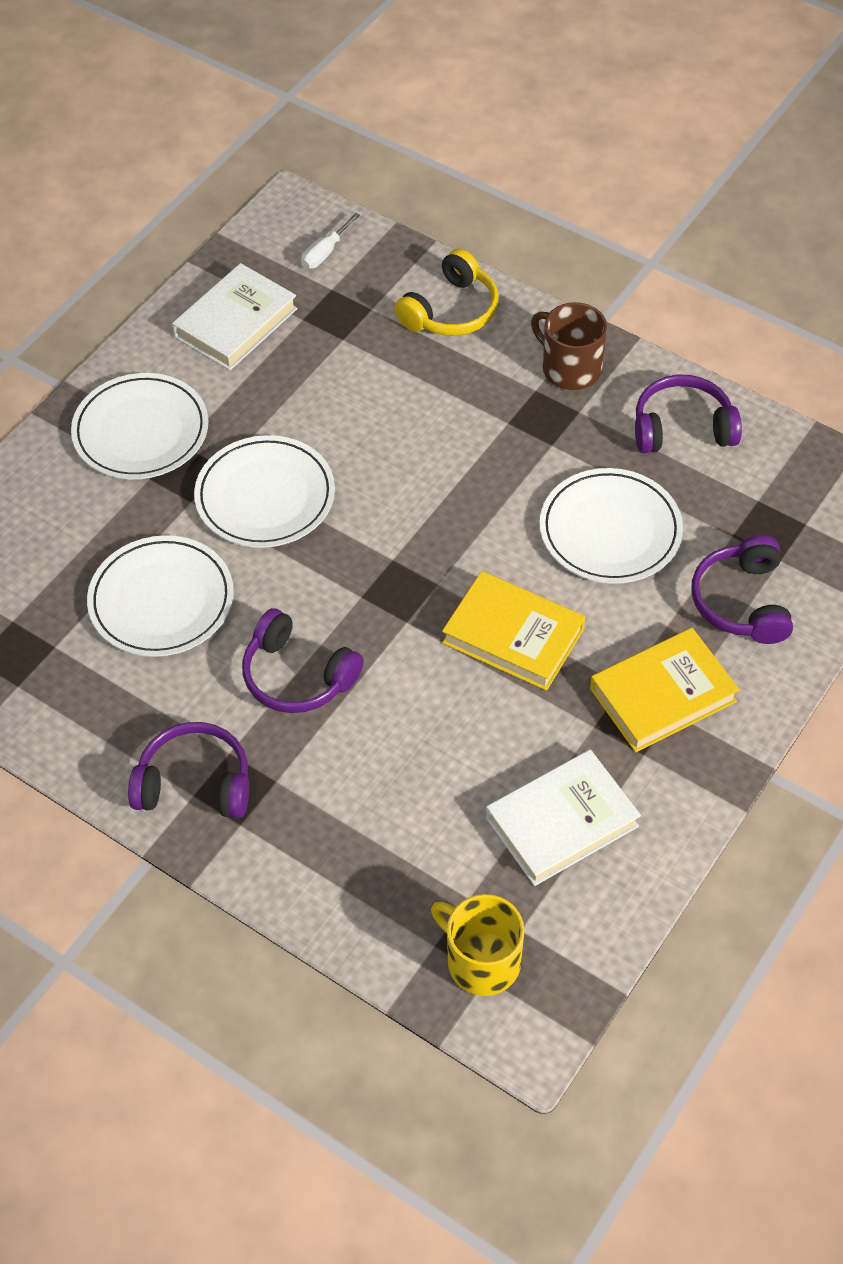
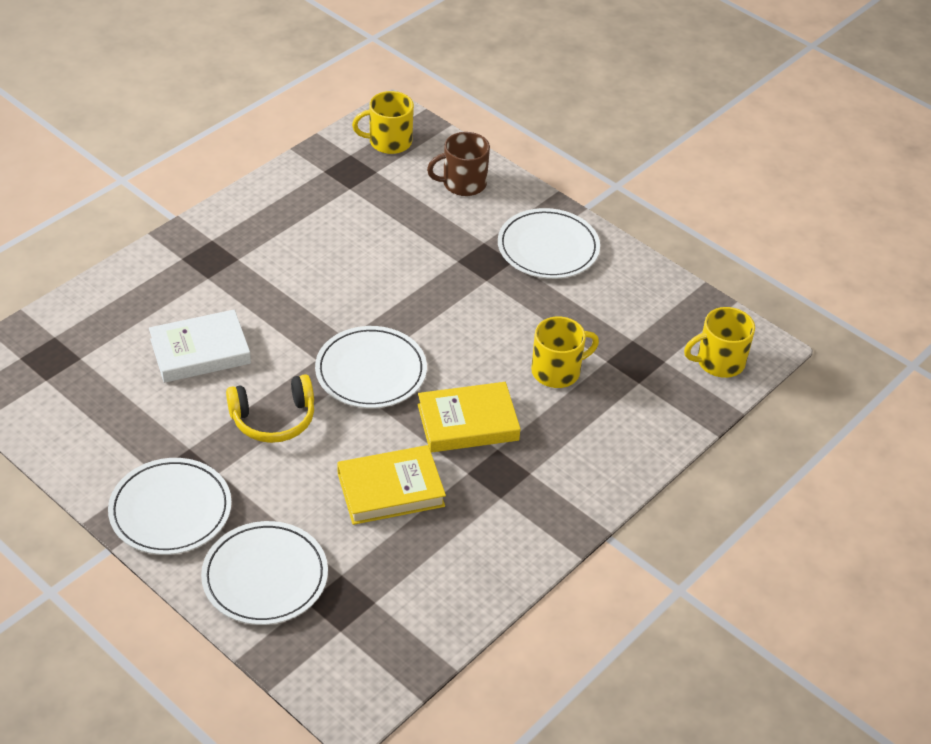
purple headphones: 4 -> 0
white book: 2 -> 1
white screwdriver: 1 -> 0
yellow mug: 1 -> 3

